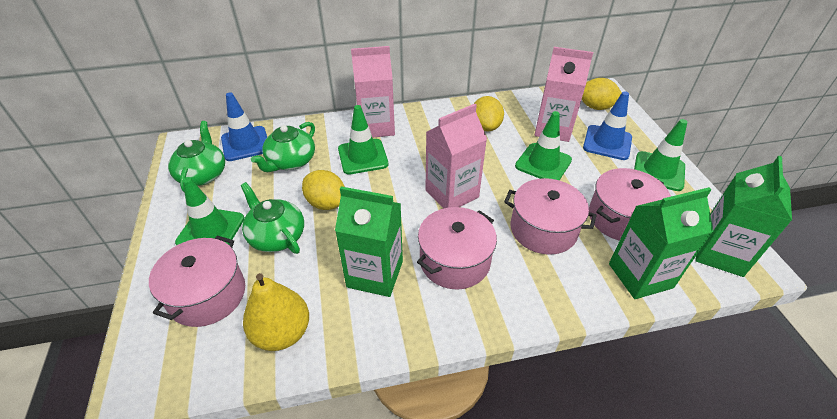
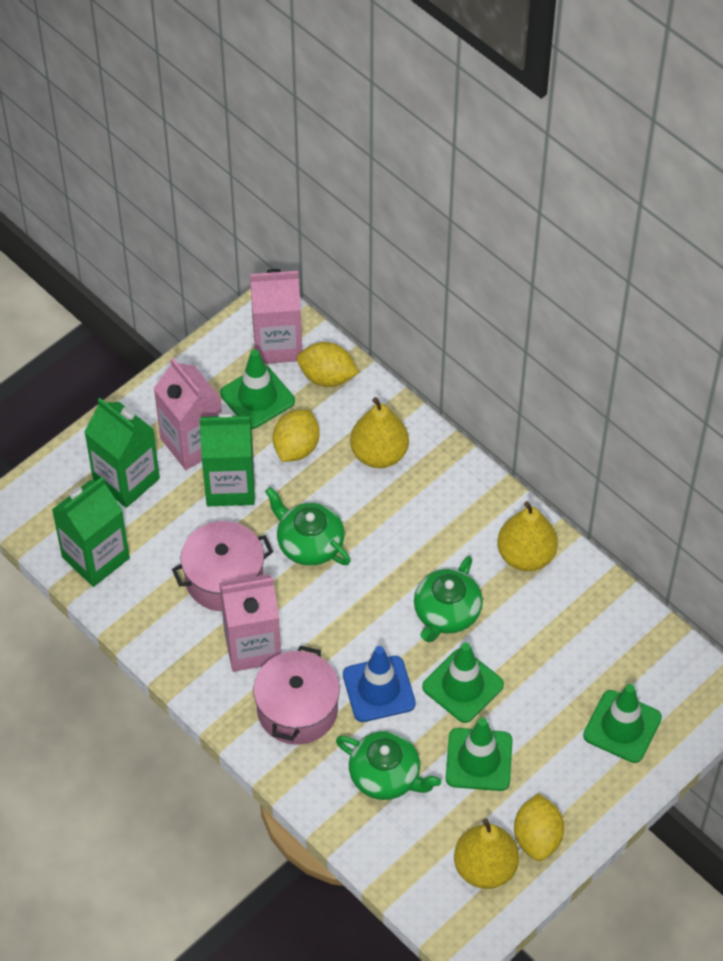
blue traffic cone: 2 -> 1
pink pot: 4 -> 2
yellow pear: 1 -> 3

